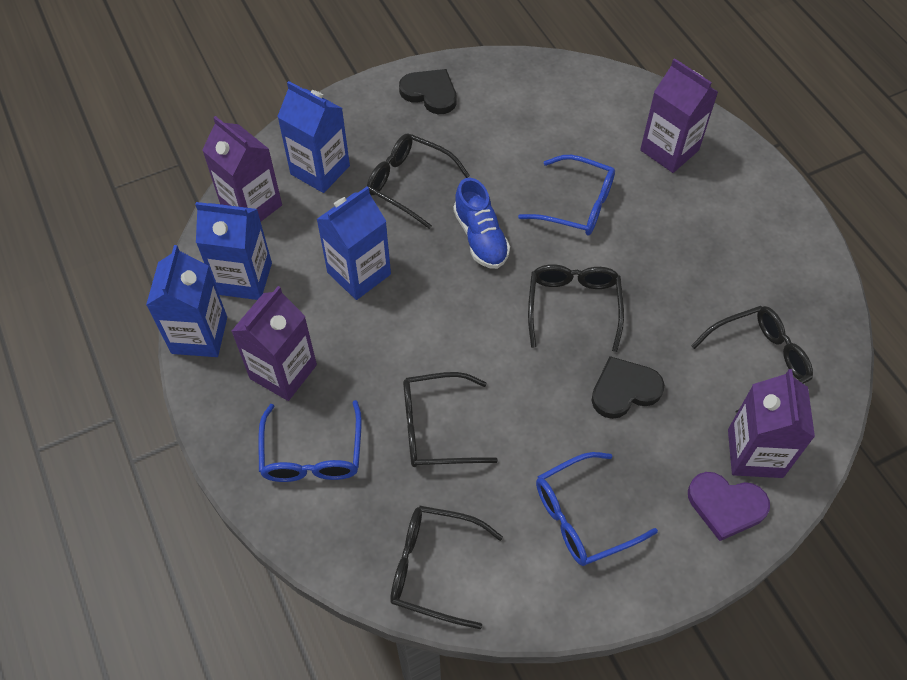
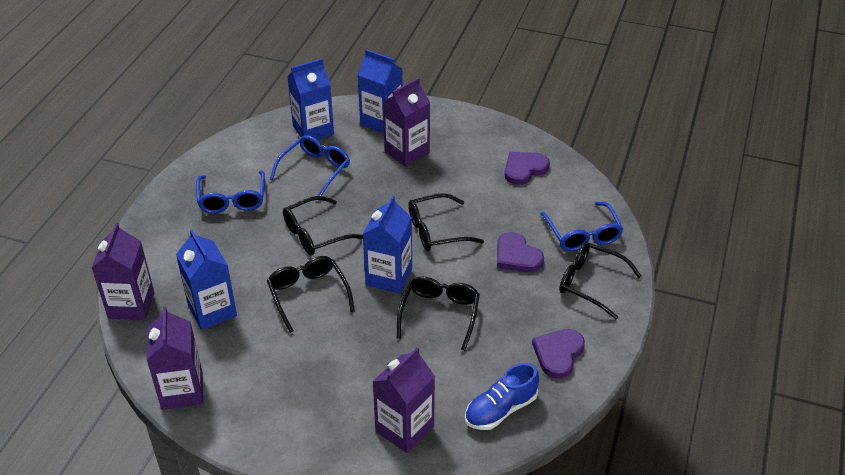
black heart: 2 -> 0
purple heart: 1 -> 3

